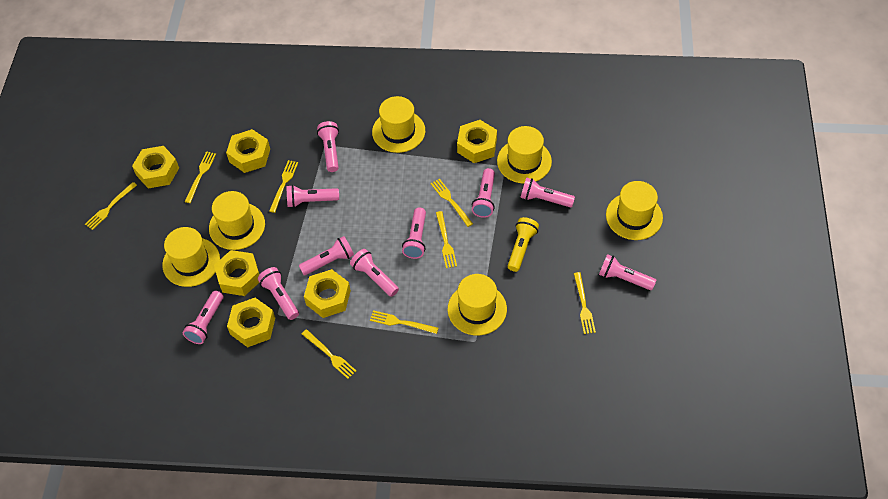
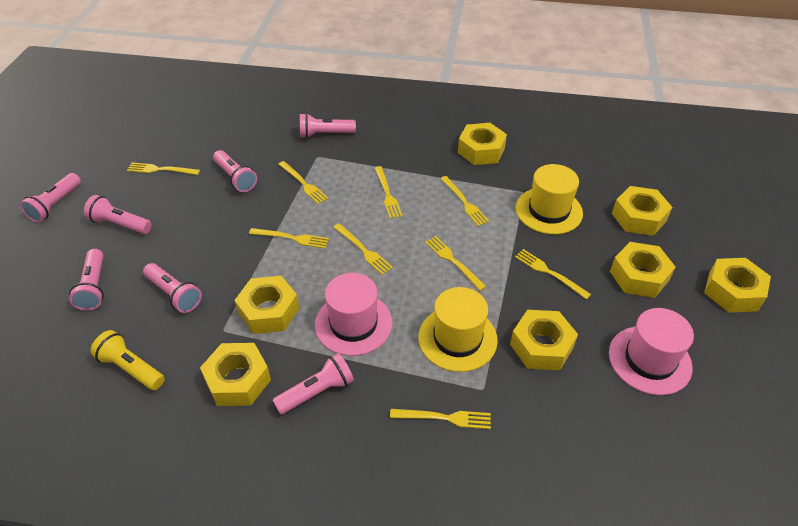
pink flashlight: 10 -> 7
pink hat: 0 -> 2
yellow fork: 8 -> 9
yellow hat: 6 -> 2
yellow nut: 6 -> 7

